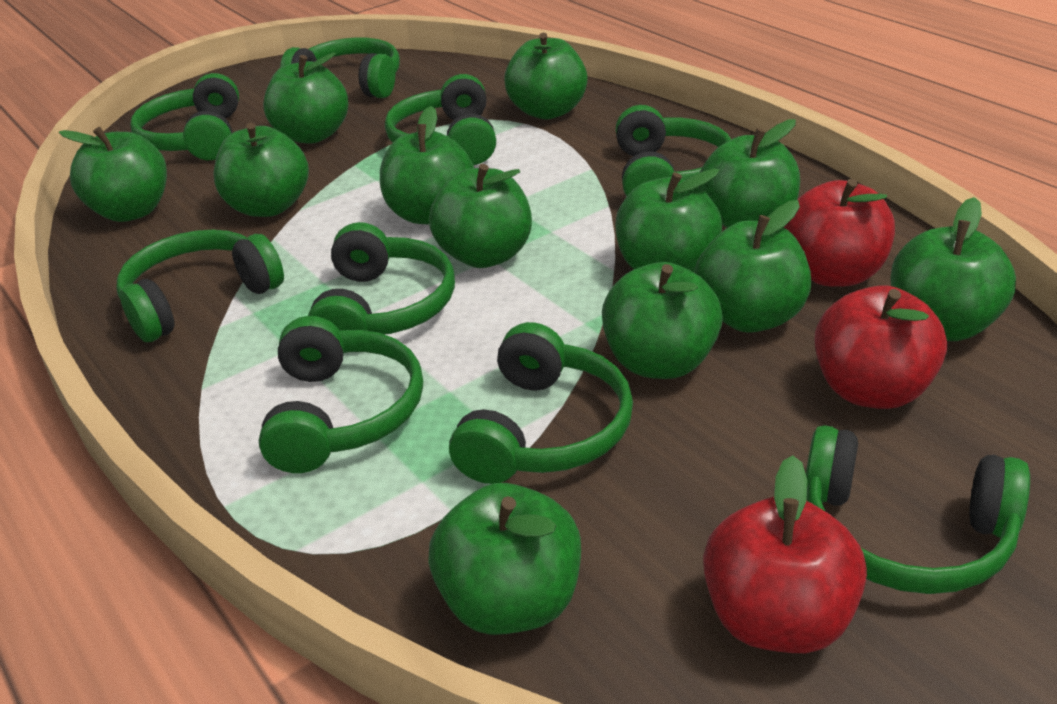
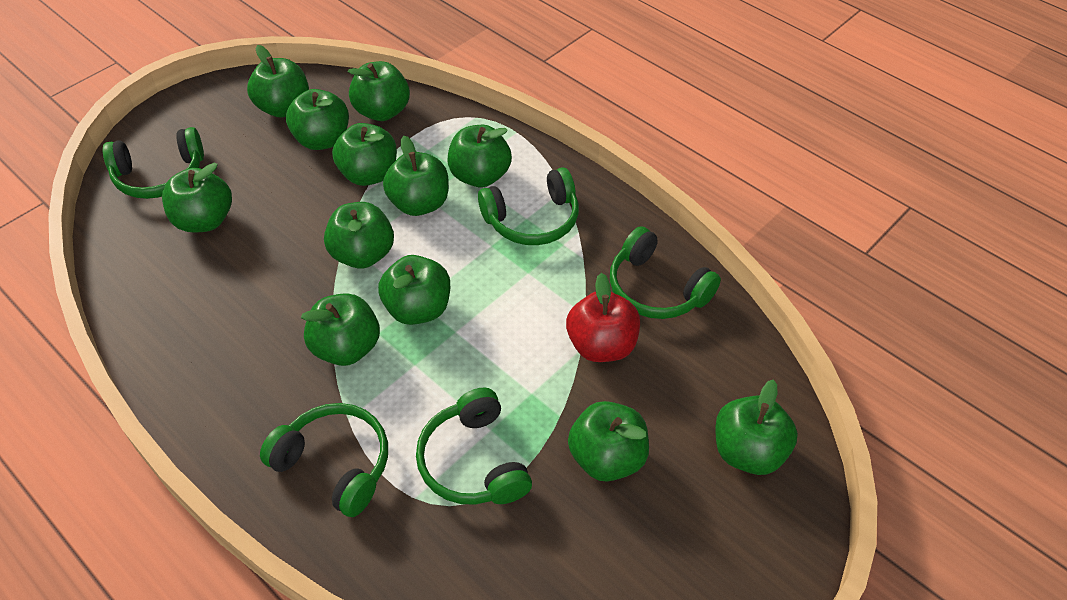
green headphones: 9 -> 5
red apple: 3 -> 1

